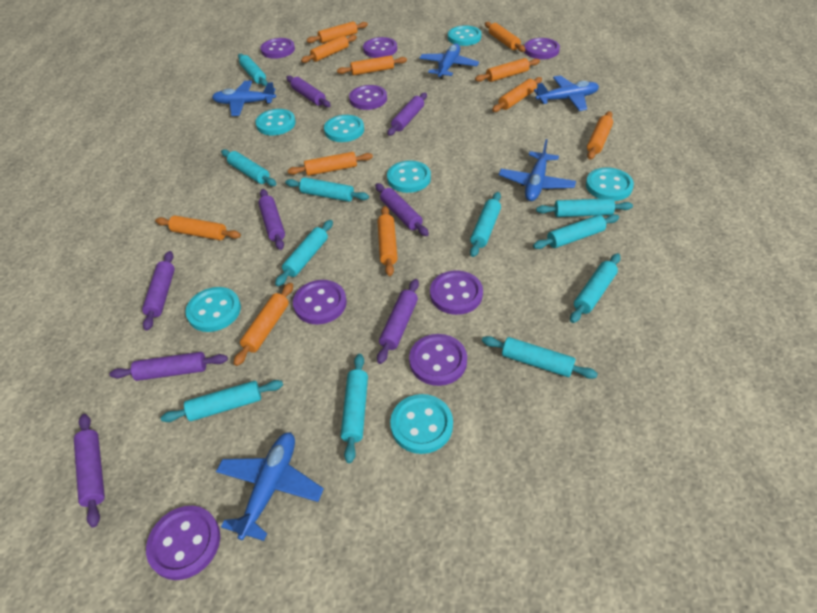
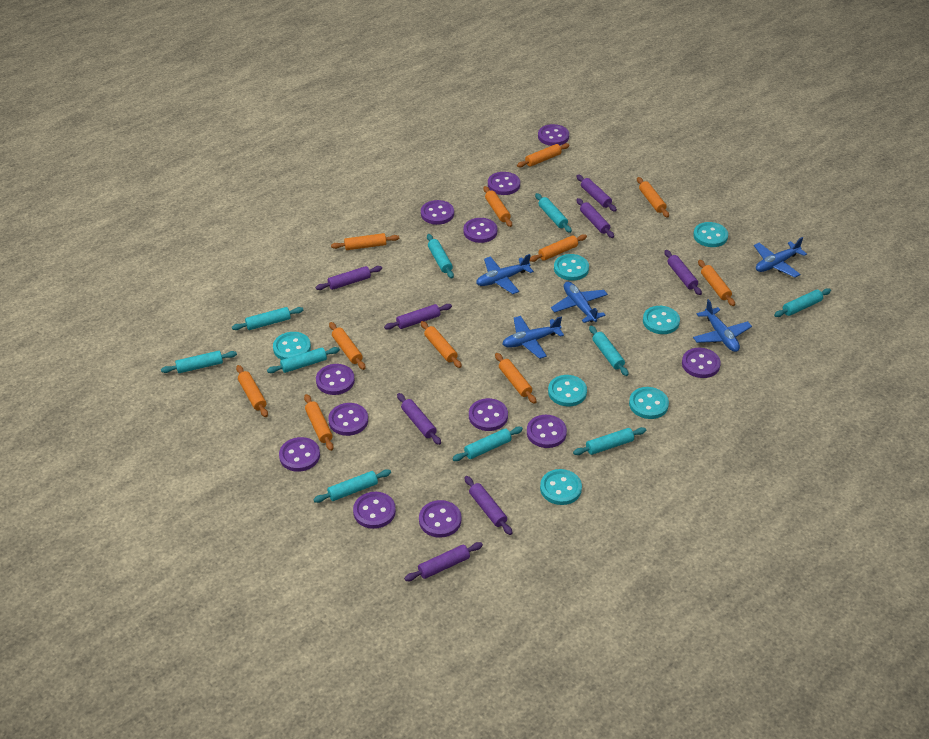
purple button: 8 -> 12
turquoise rolling pin: 11 -> 10

